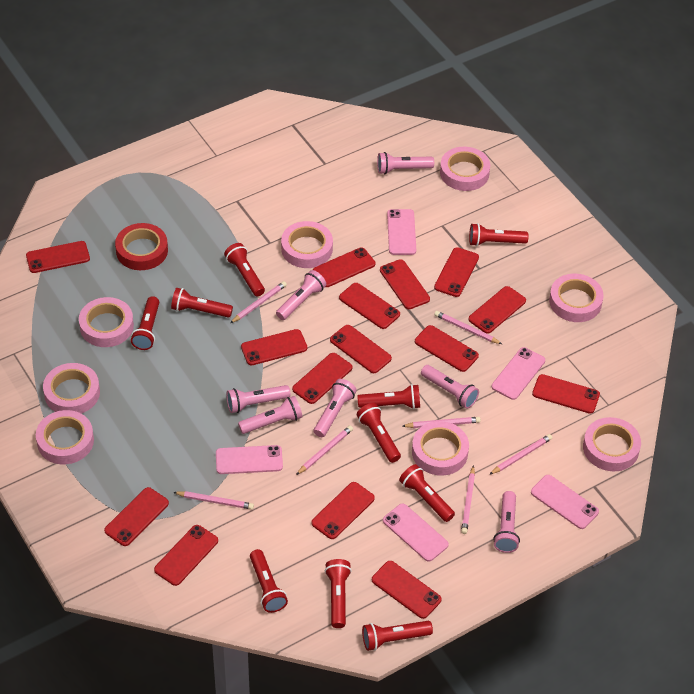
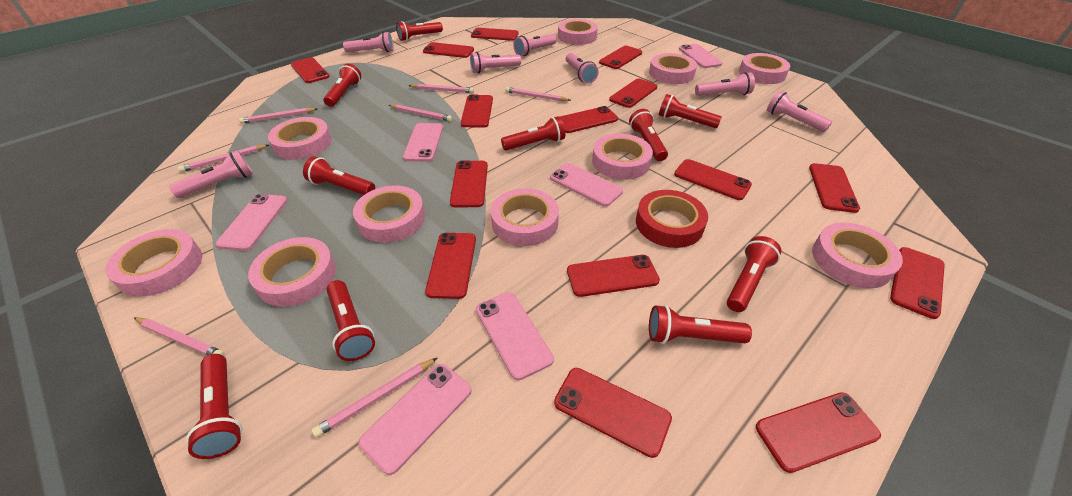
pink phone: 5 -> 6
pink tape: 8 -> 10

